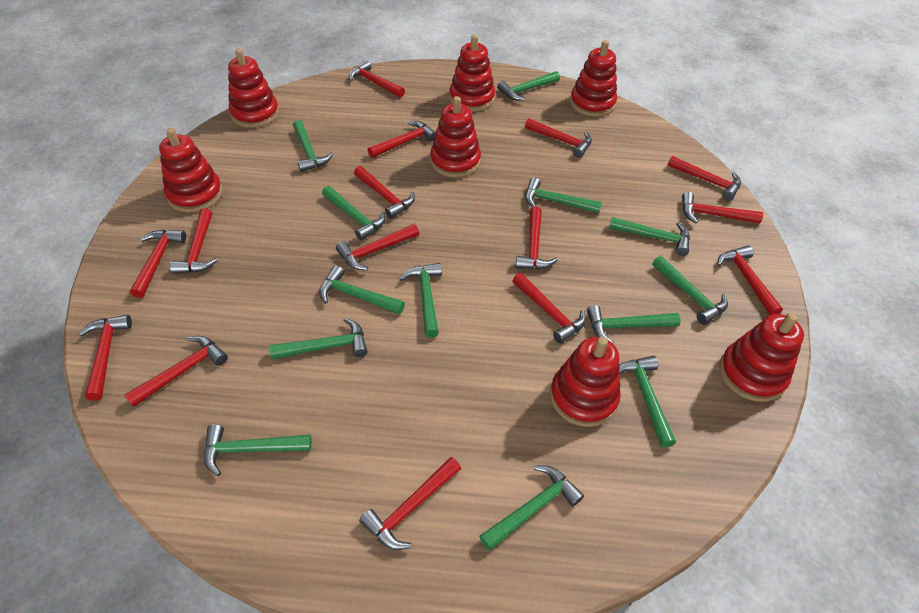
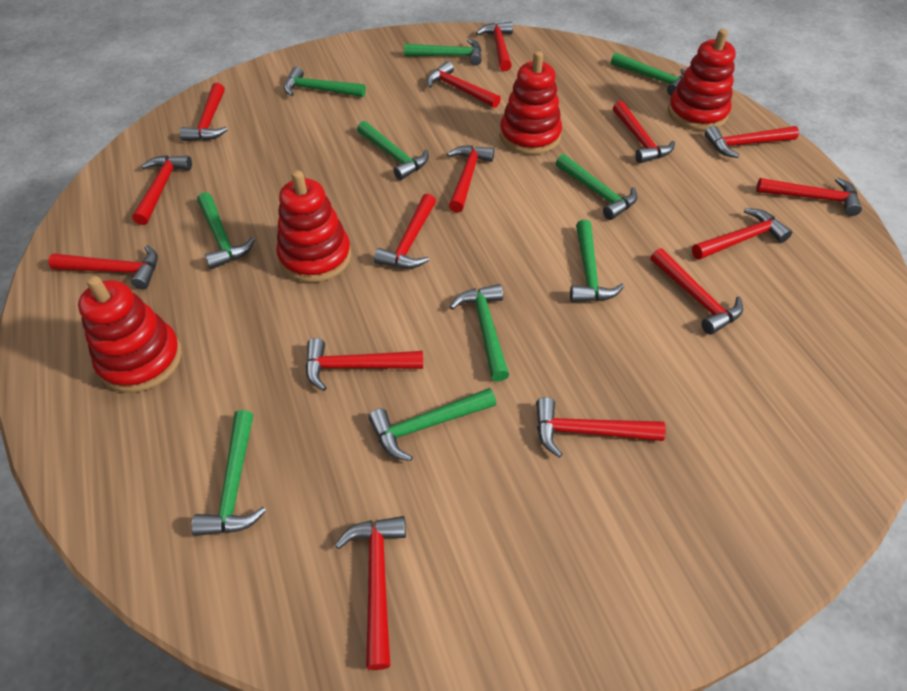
green hammer: 13 -> 10
red stacking toy: 7 -> 4

